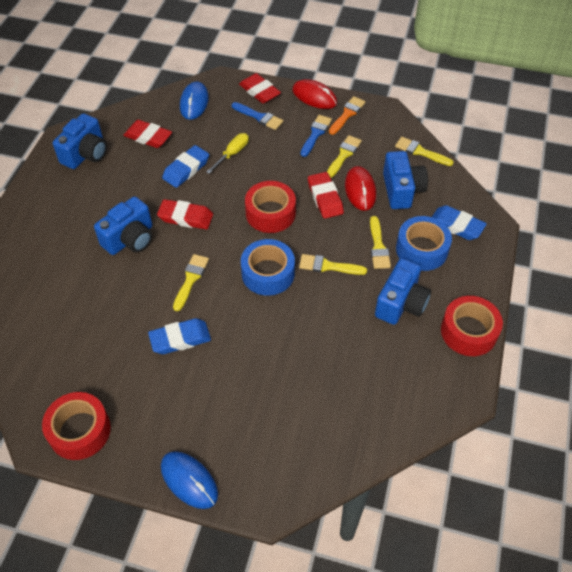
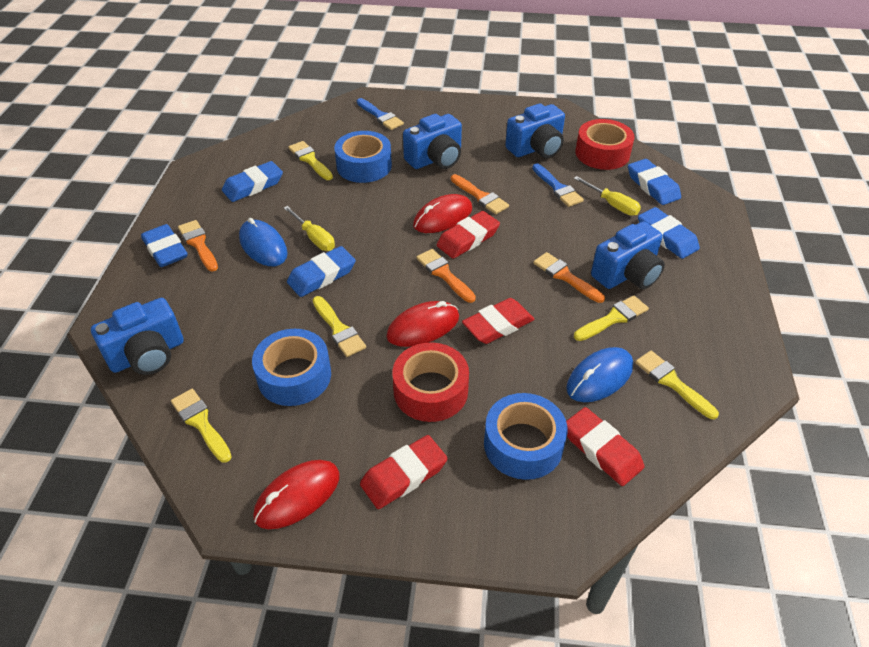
blue eraser: 3 -> 5
blue tape: 2 -> 3
orange brush: 1 -> 4
red mouse: 2 -> 3
red tape: 3 -> 2
yellow screwdriver: 1 -> 2

